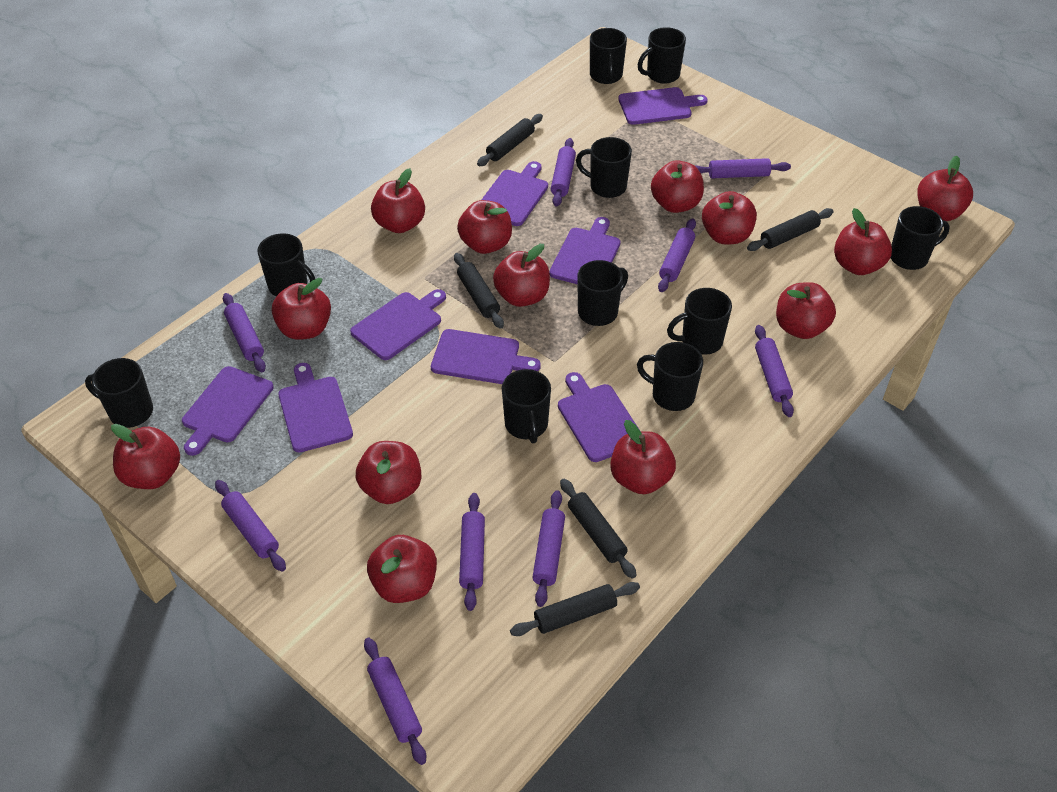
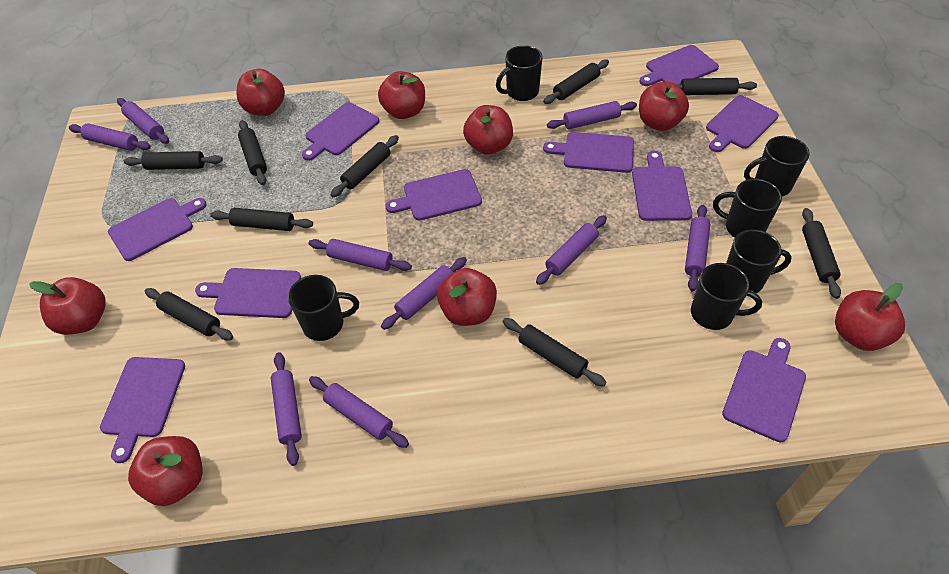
black mug: 10 -> 6
black rolling pin: 5 -> 9
purple cutting board: 8 -> 10
red apple: 13 -> 8

